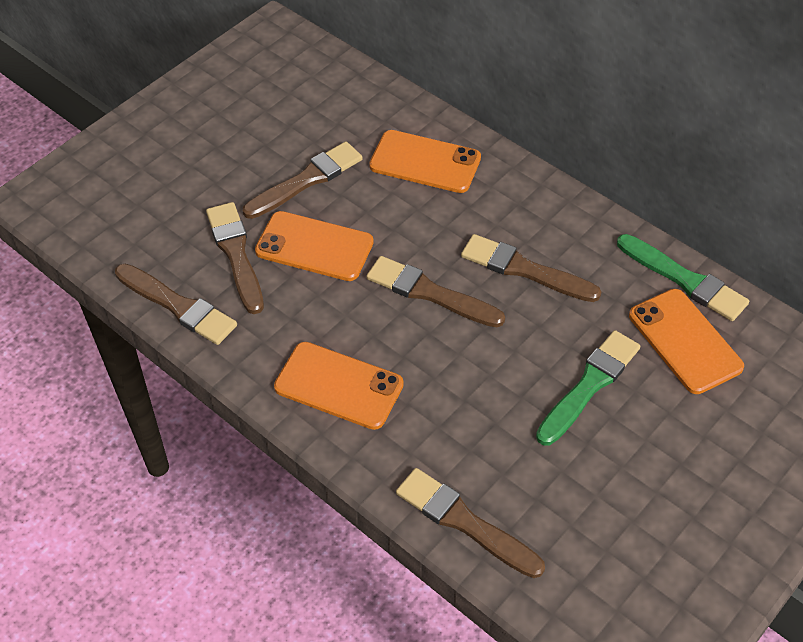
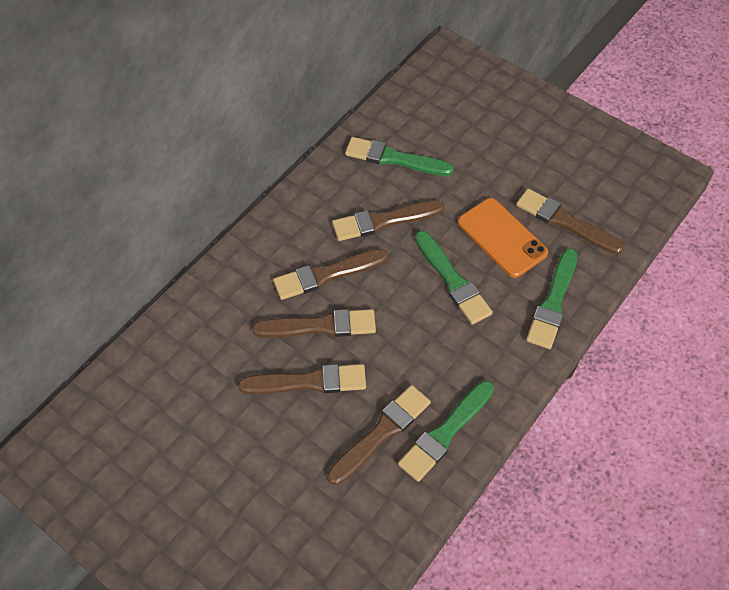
green brush: 2 -> 4
orange phone: 4 -> 1

